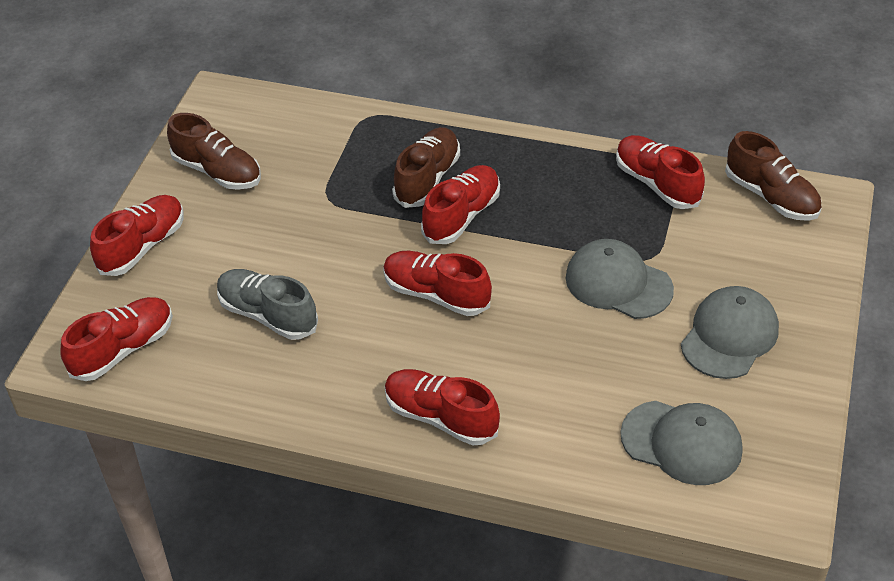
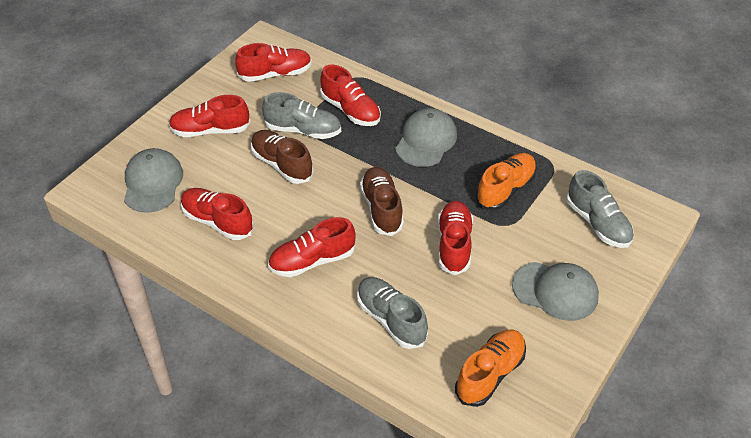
brown shoe: 3 -> 2
grey shoe: 1 -> 3
orange shoe: 0 -> 2

